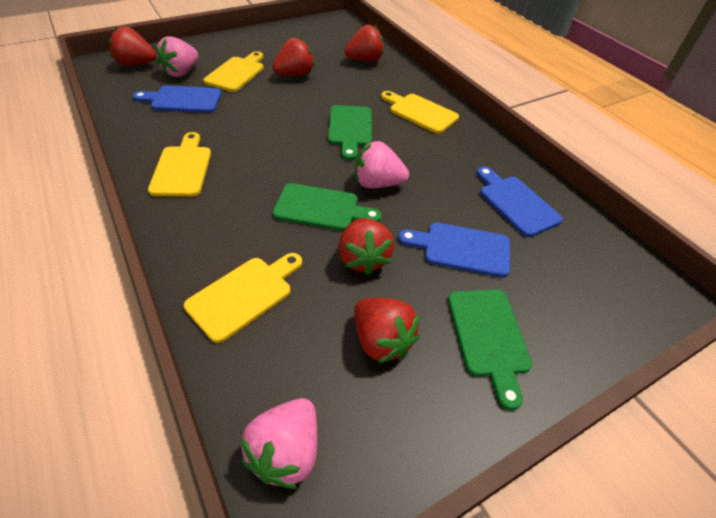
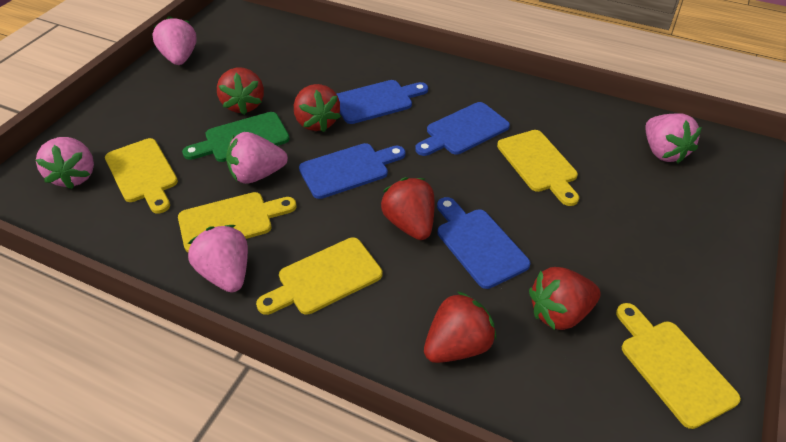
blue cutting board: 3 -> 4
green cutting board: 3 -> 1
pink strawberry: 3 -> 5
yellow cutting board: 4 -> 5

